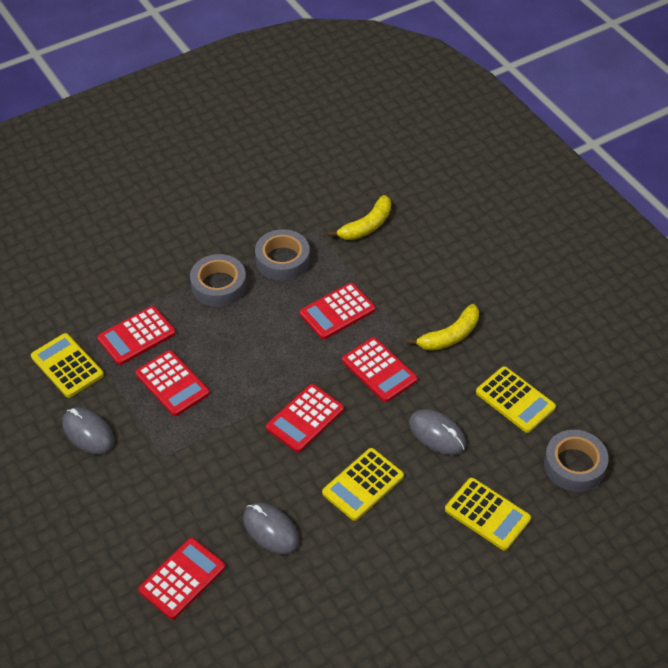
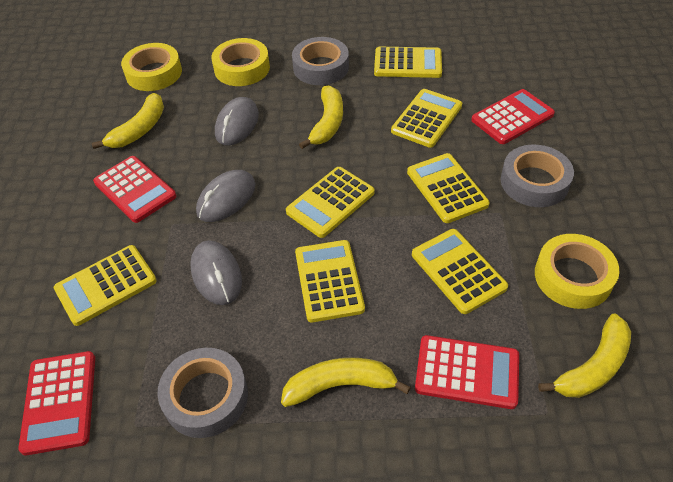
red calculator: 6 -> 4
yellow banana: 2 -> 4
yellow calculator: 4 -> 7
yellow tape: 0 -> 3

